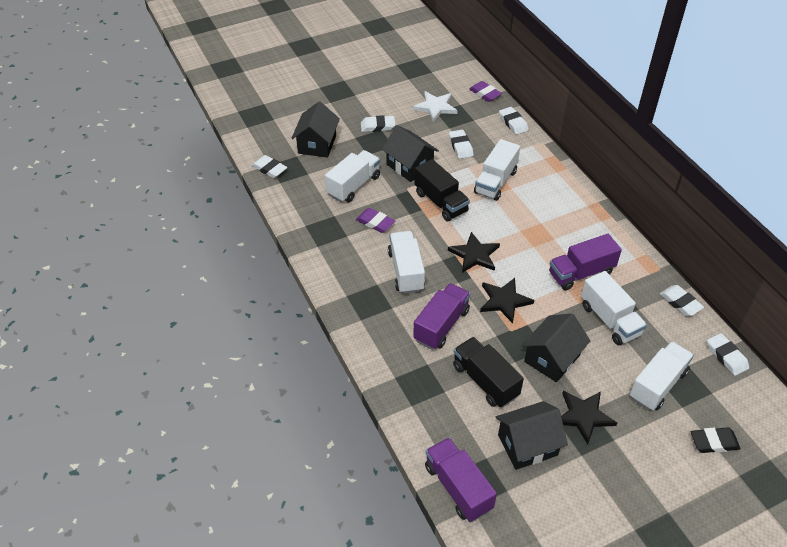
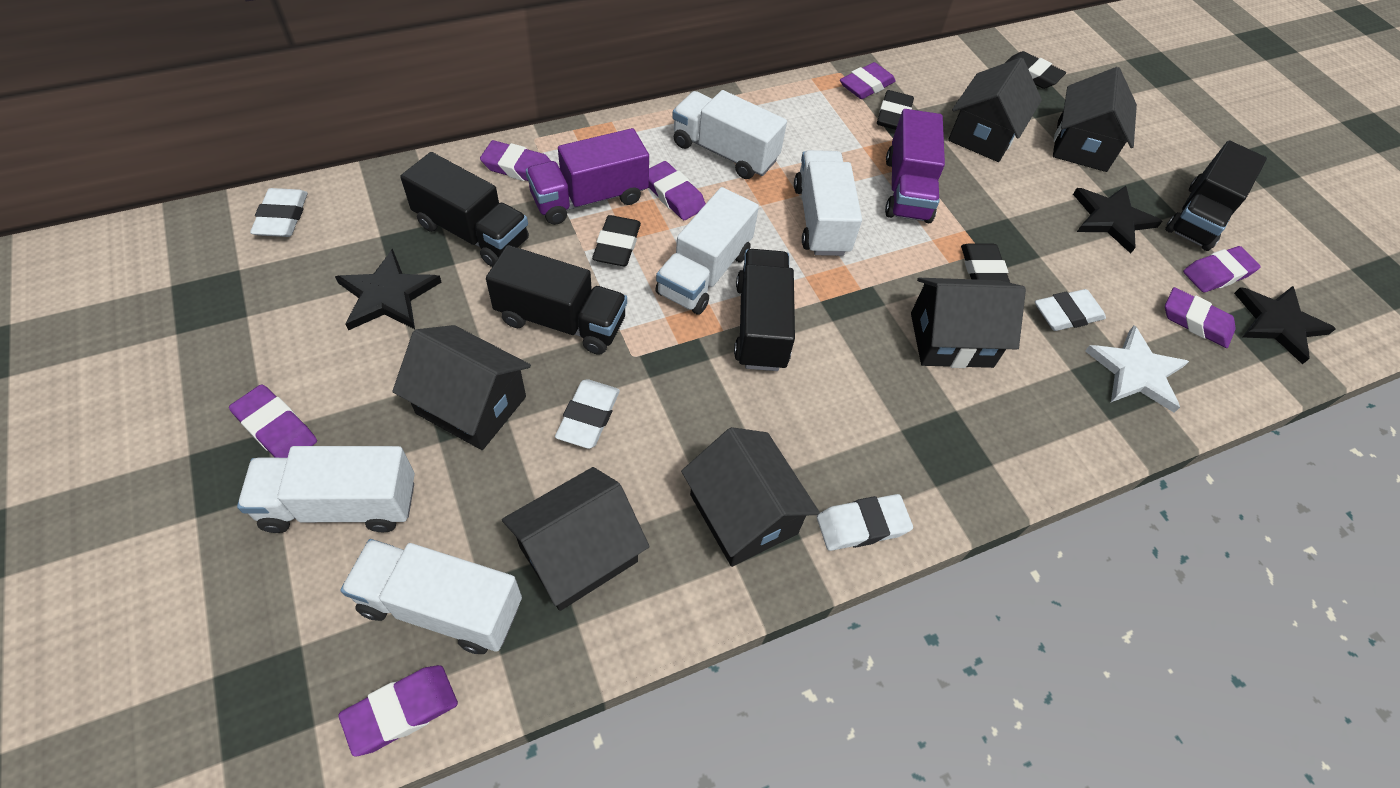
black eraser: 1 -> 4
black house: 4 -> 6
black truck: 2 -> 4
purple eraser: 2 -> 7
purple truck: 3 -> 2
white eraser: 6 -> 4

